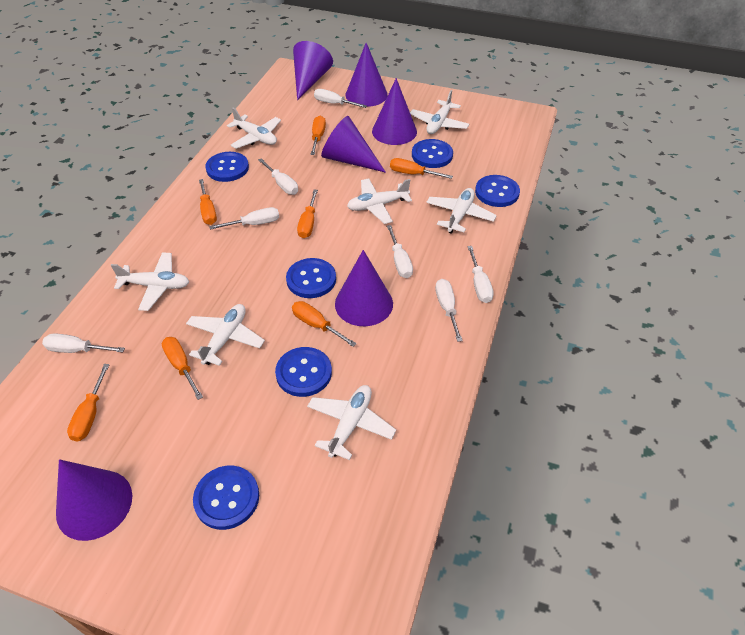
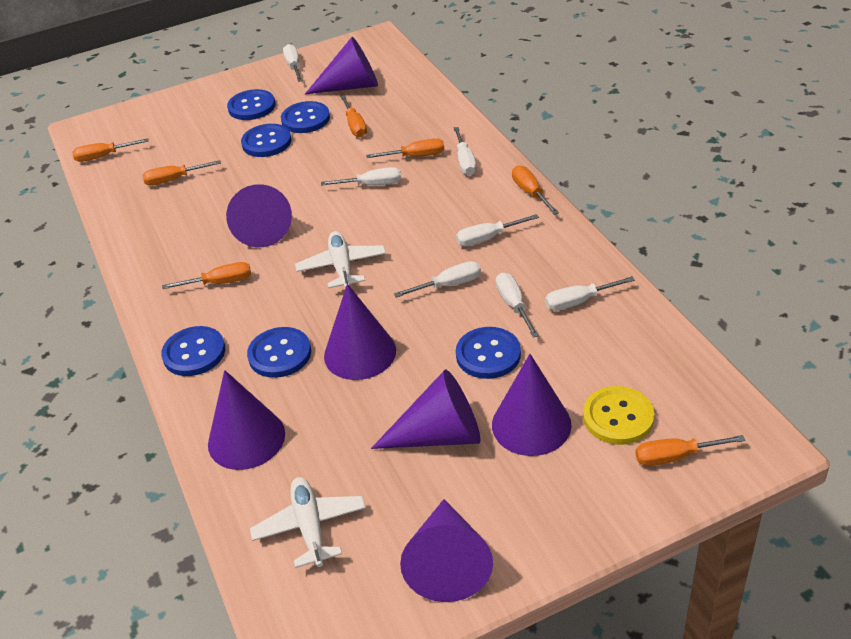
purple cone: 6 -> 7
white plane: 7 -> 2
yellow button: 0 -> 1

